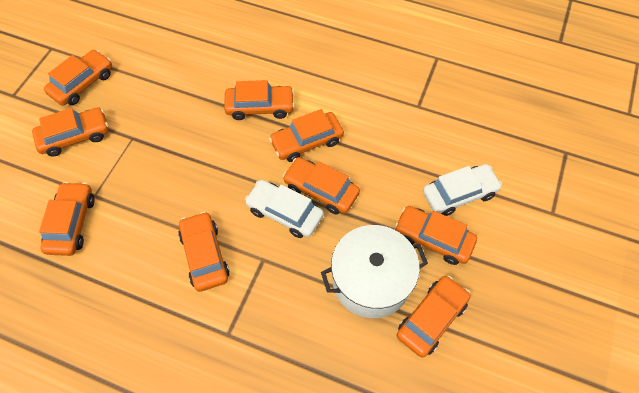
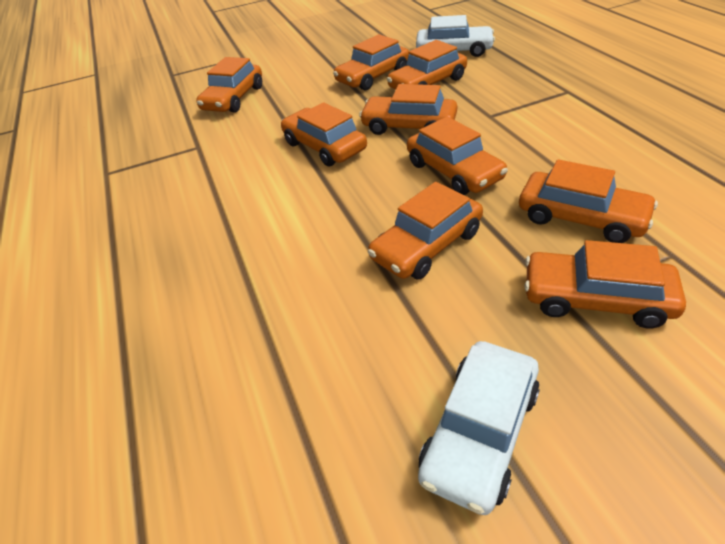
white pot: 1 -> 0

